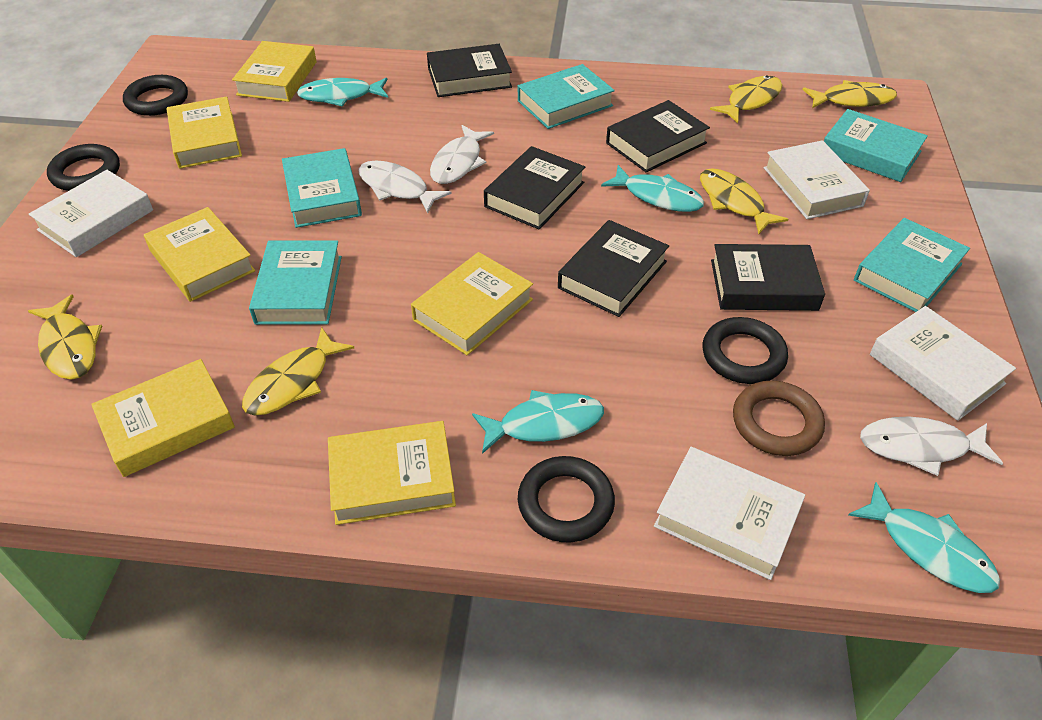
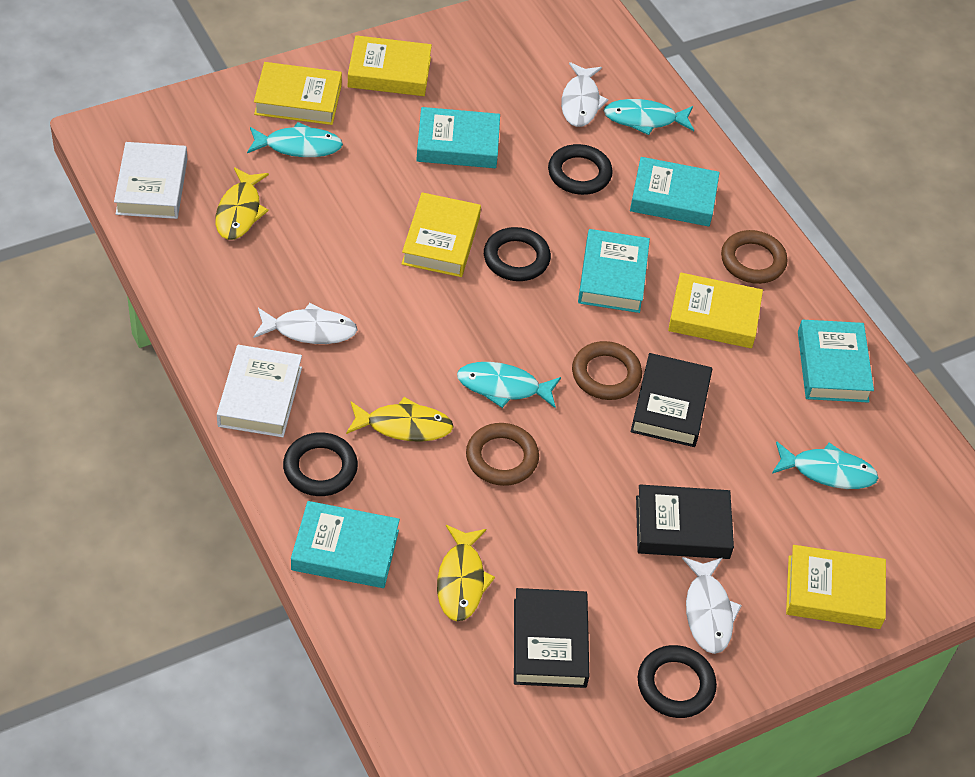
black book: 5 -> 3
brown ring: 1 -> 3
white book: 4 -> 2
yellow book: 6 -> 5
yellow fish: 5 -> 3

